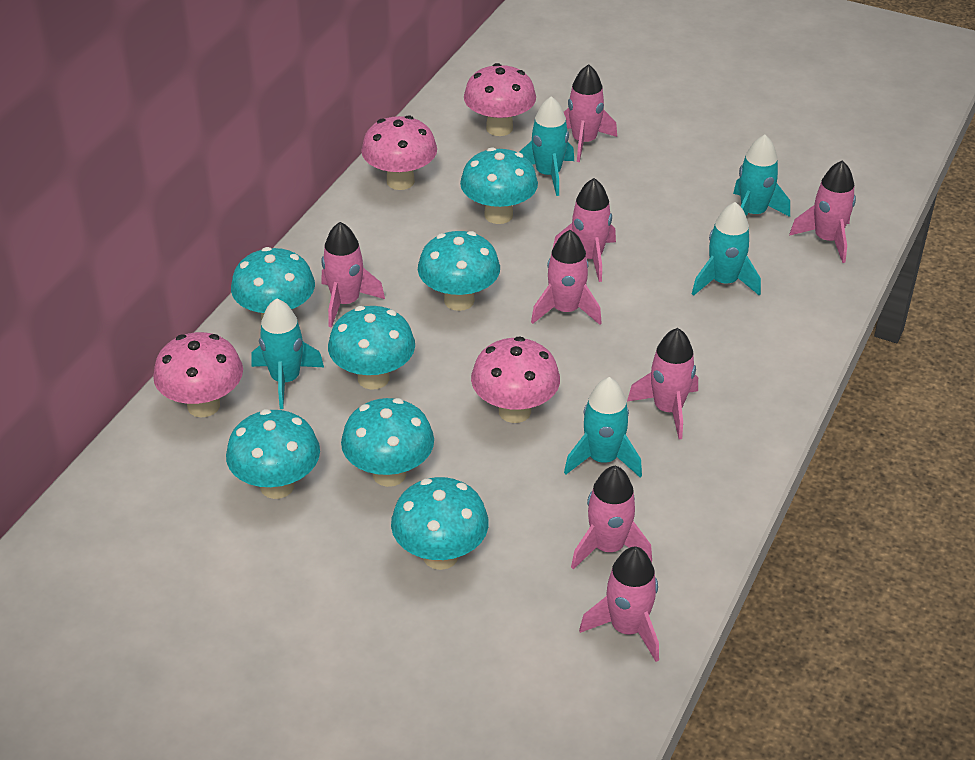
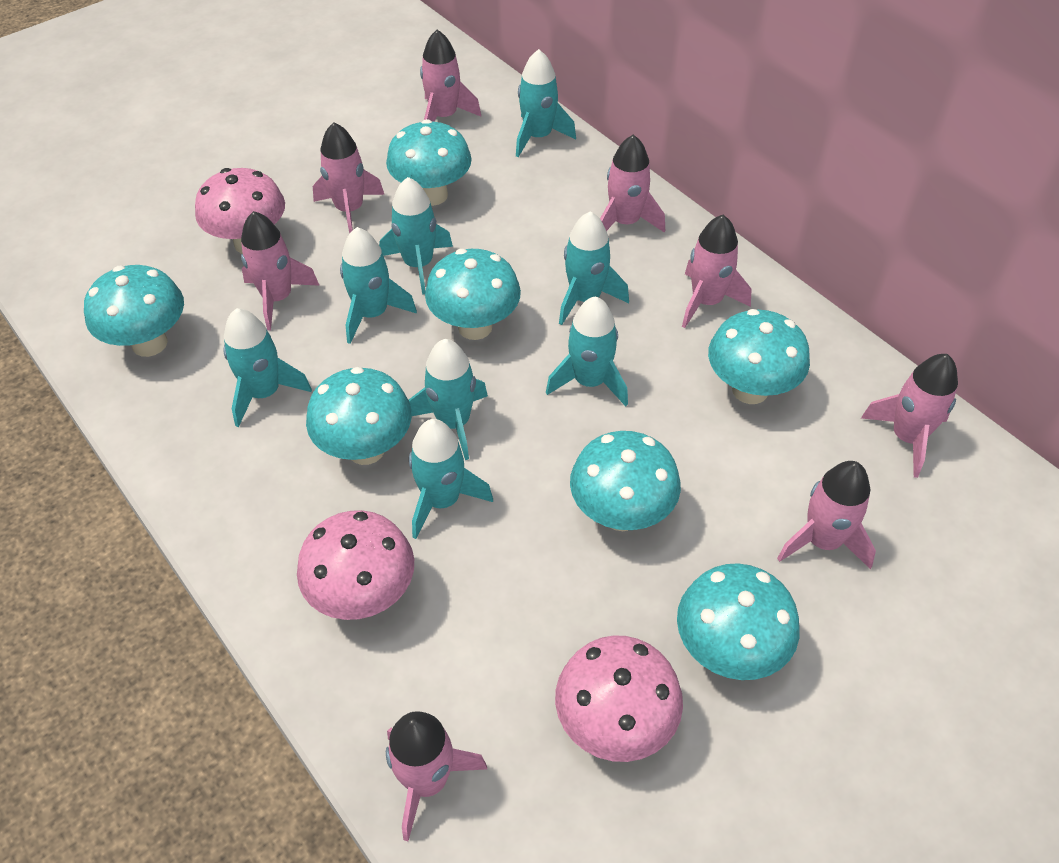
pink mushroom: 4 -> 3
turquoise rocket: 5 -> 8

